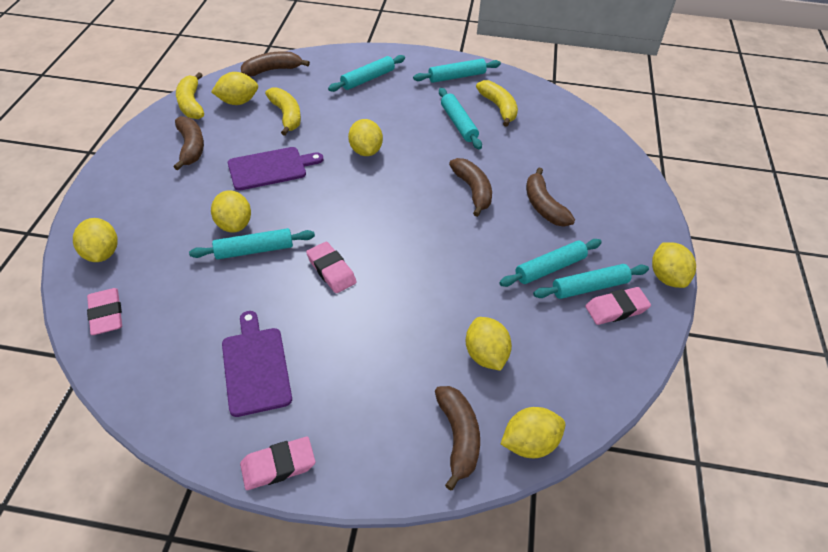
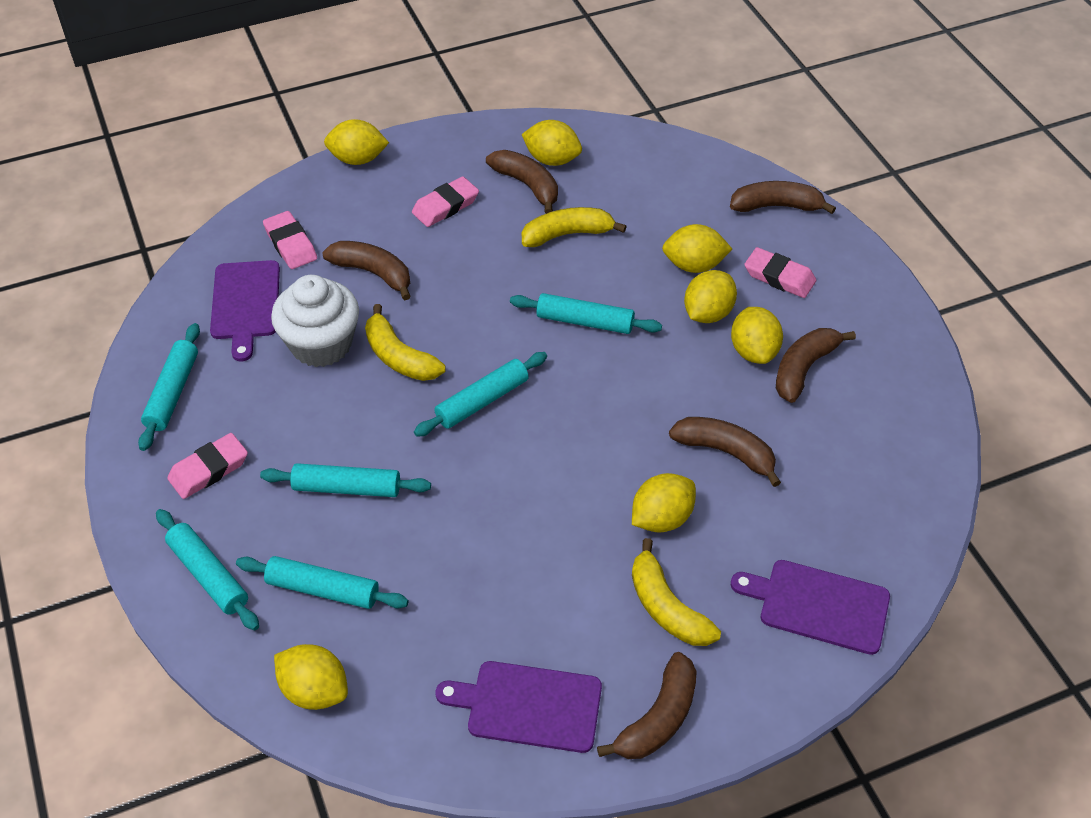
brown banana: 5 -> 6
purple cutting board: 2 -> 3
white cupcake: 0 -> 1

